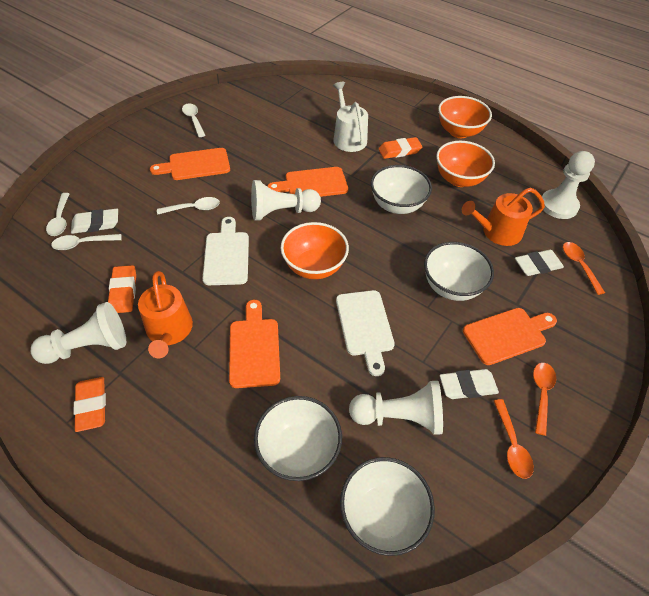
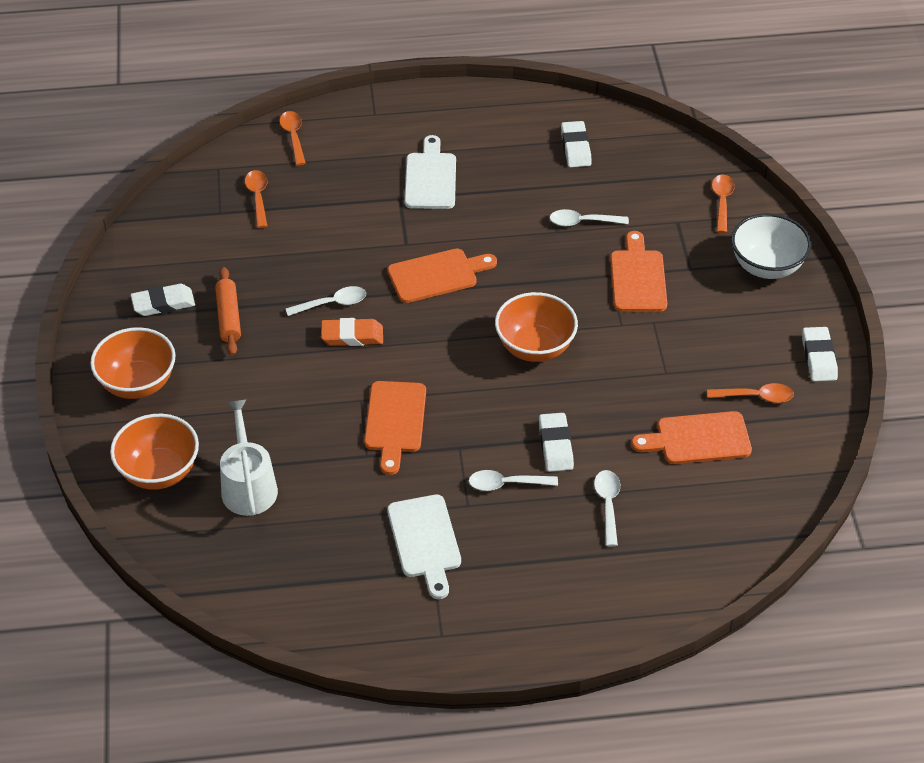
orange eraser: 3 -> 1
orange rolling pin: 0 -> 1
orange spoon: 3 -> 4
orange watering can: 2 -> 0
white bowl: 4 -> 1
white eraser: 3 -> 4
white pawn: 4 -> 0

